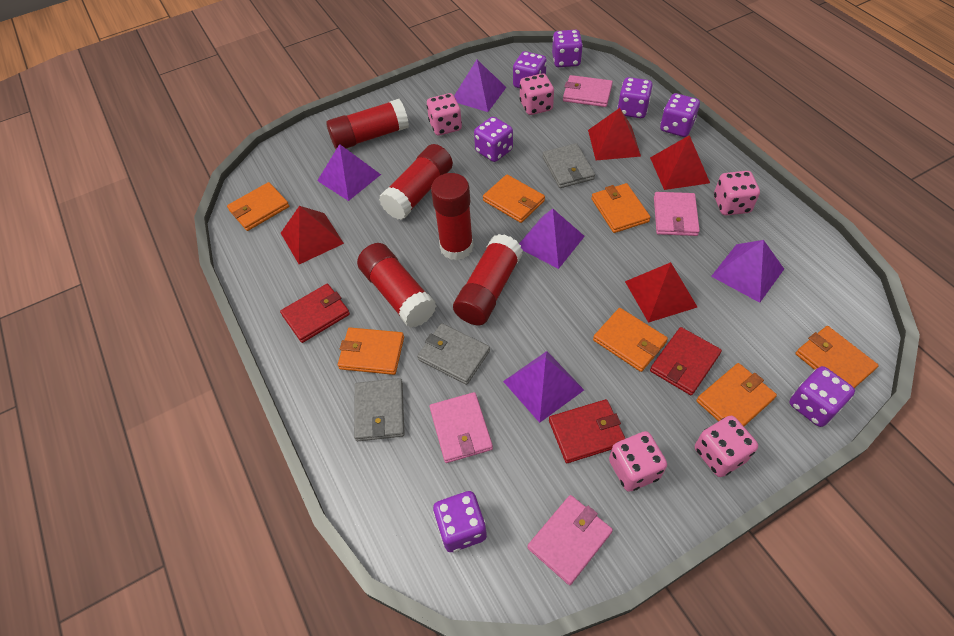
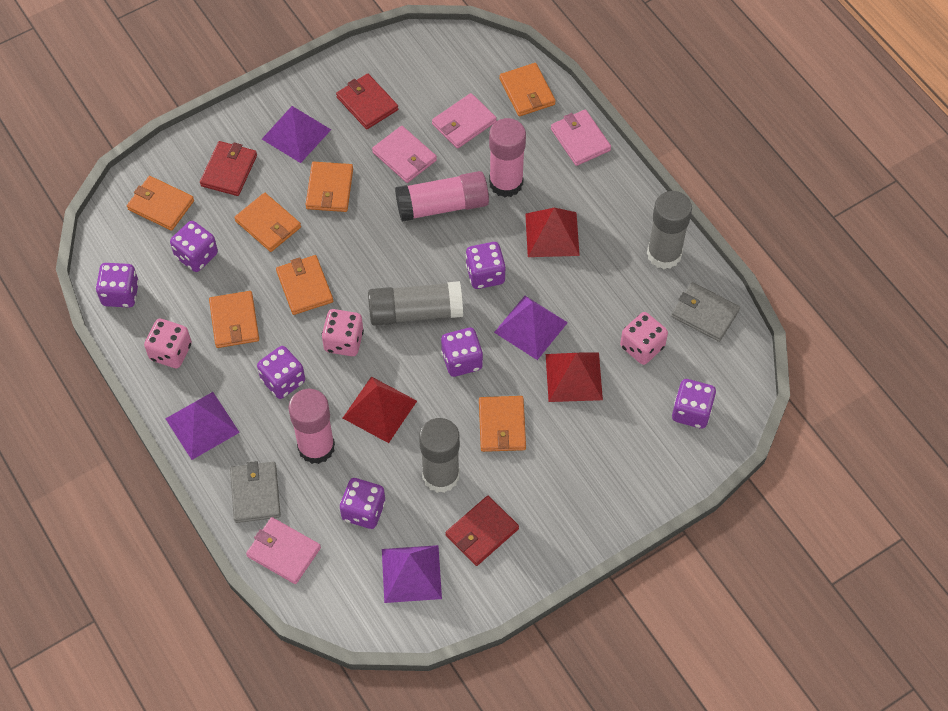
grey glue stick: 0 -> 3
grey wallet: 3 -> 2
pink dice: 5 -> 3
pink glue stick: 0 -> 3
purple pyramid: 5 -> 4
red glue stick: 5 -> 0
red pyramid: 4 -> 3

